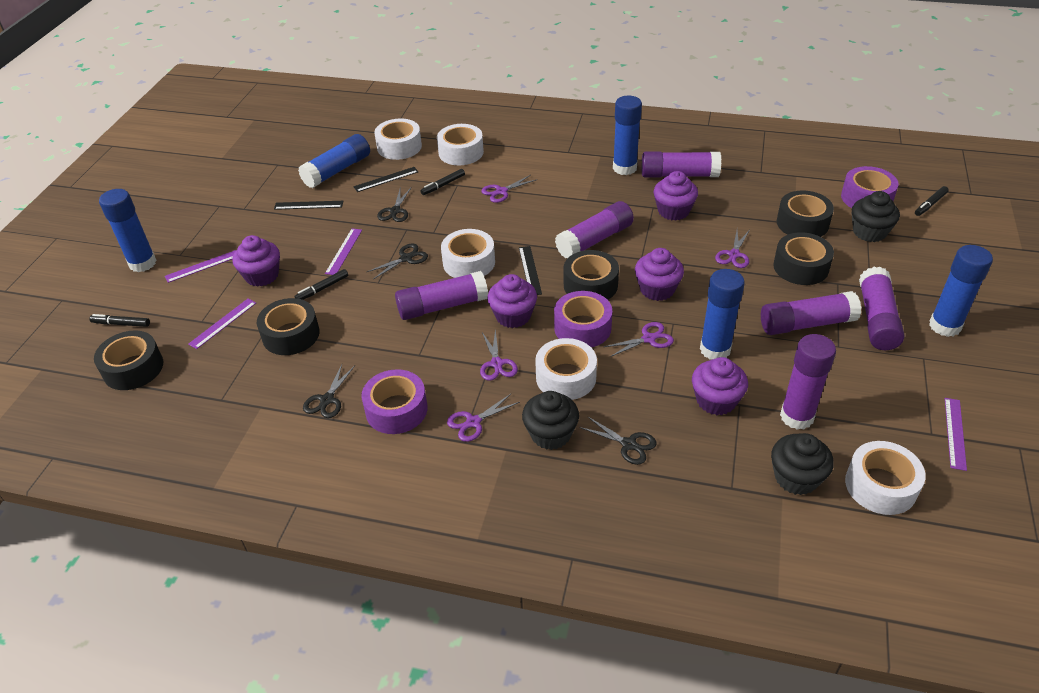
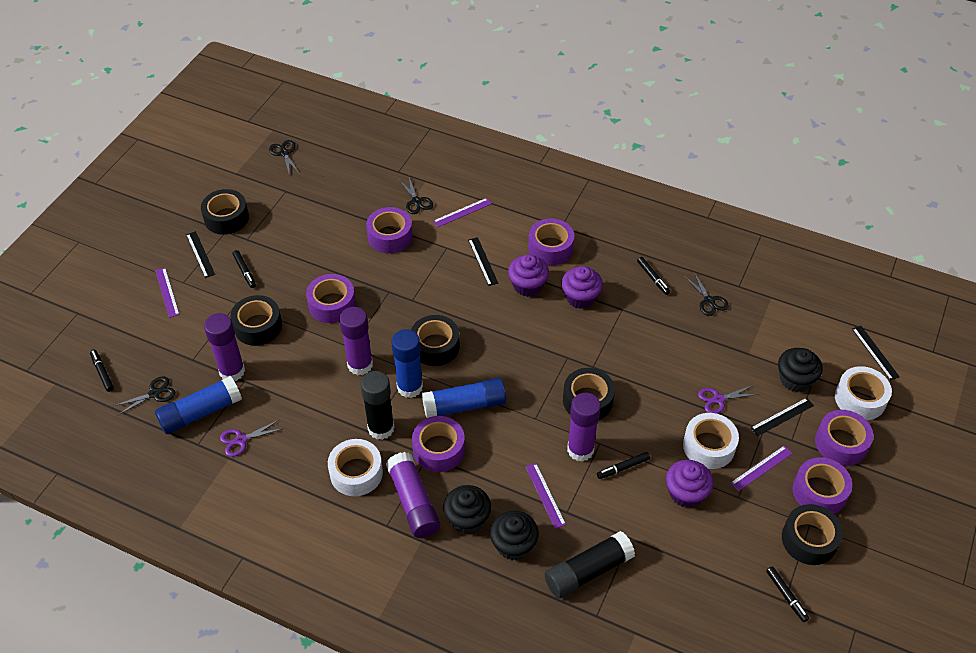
black glue stick: 0 -> 2
black marker: 4 -> 5
black ruler: 3 -> 4
blue glue stick: 5 -> 3
purple cupcake: 5 -> 3
purple glue stick: 6 -> 4
purple scissors: 5 -> 2
purple tape: 3 -> 6
white tape: 5 -> 3

